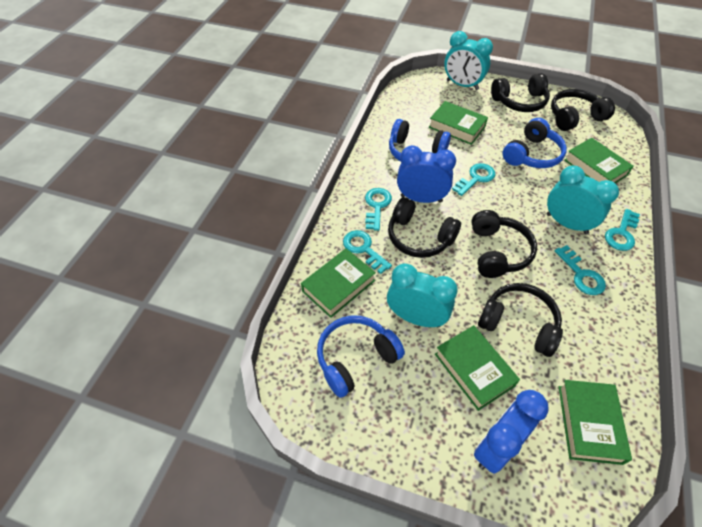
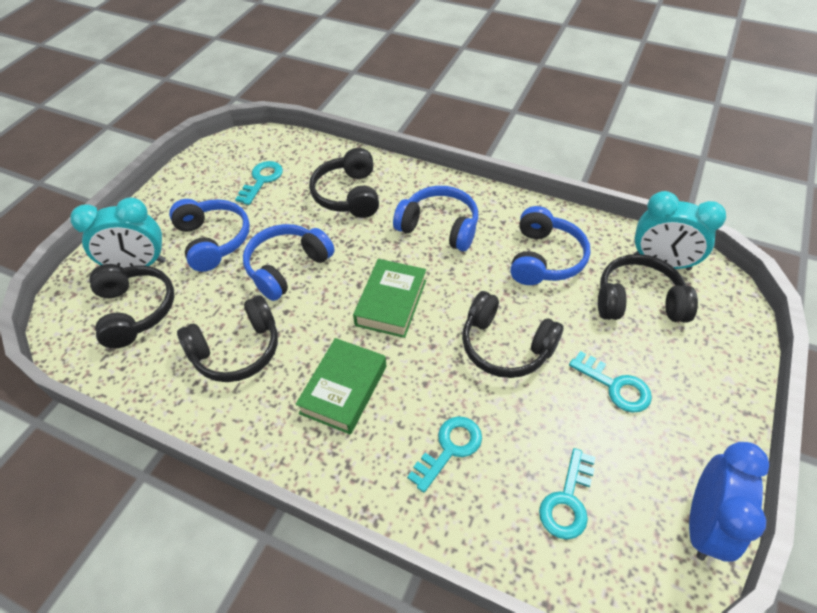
blue clock: 2 -> 1
blue headphones: 3 -> 4
green book: 5 -> 2
turquoise clock: 3 -> 2
turquoise key: 5 -> 4

